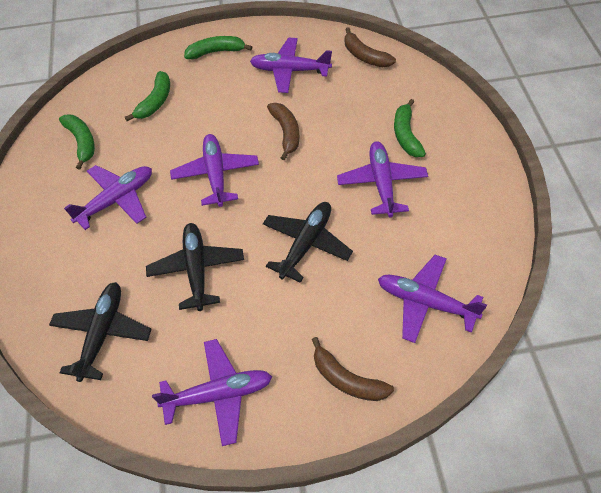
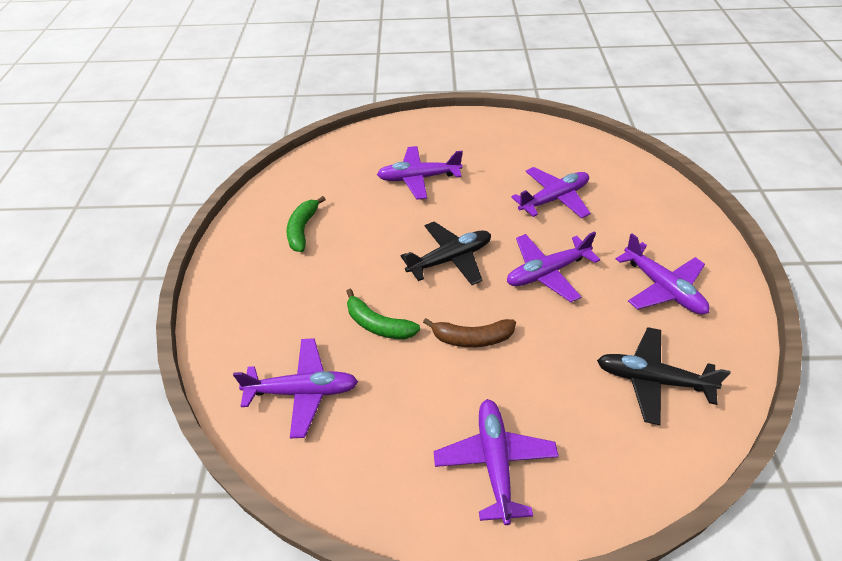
black plane: 3 -> 2
brown banana: 3 -> 1
green banana: 4 -> 2

